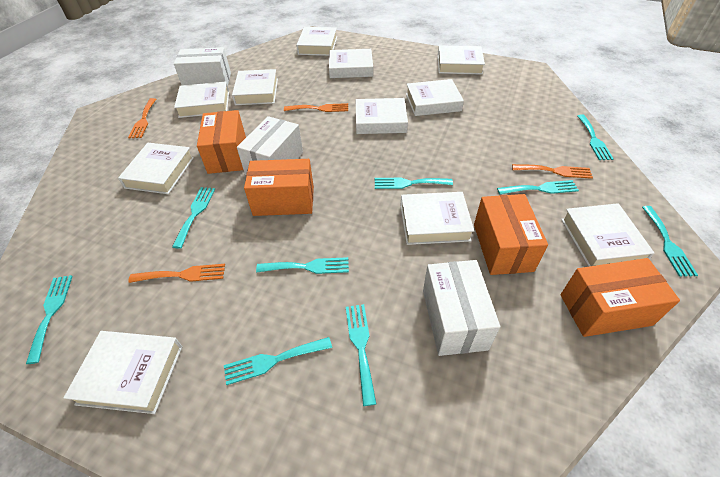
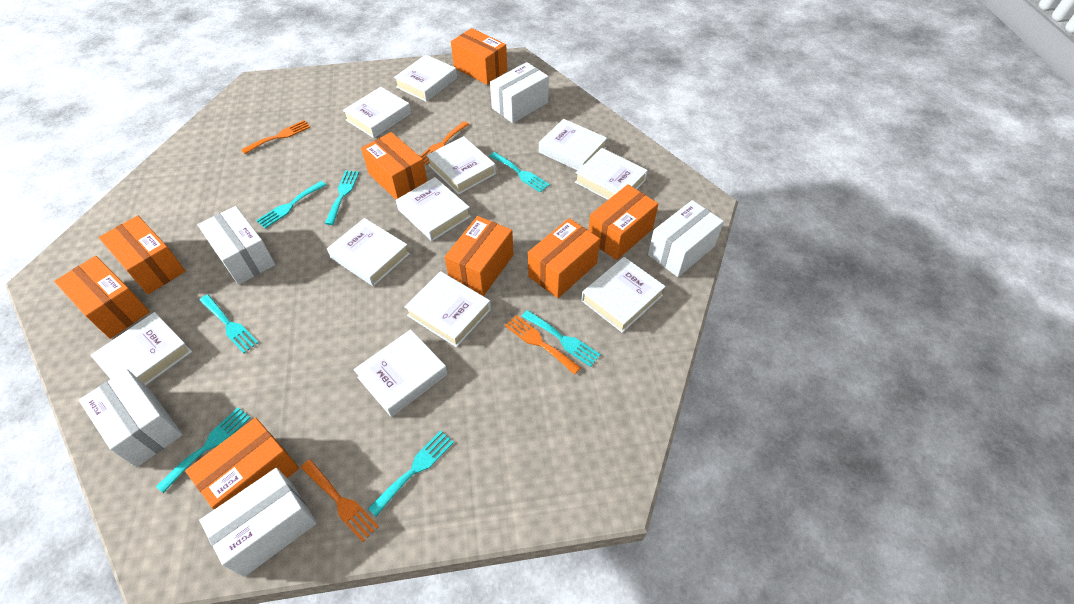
orange box: 4 -> 8
turquoise fork: 9 -> 7
white box: 3 -> 5

